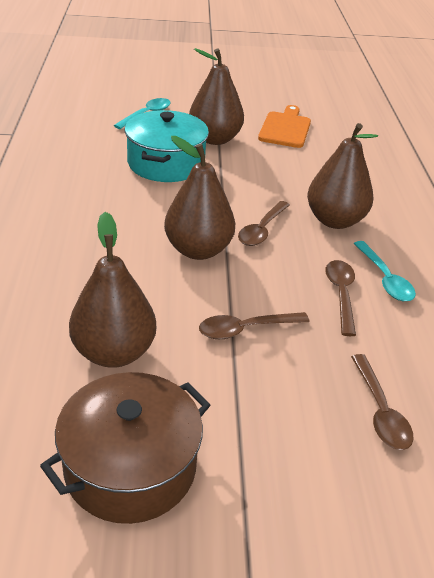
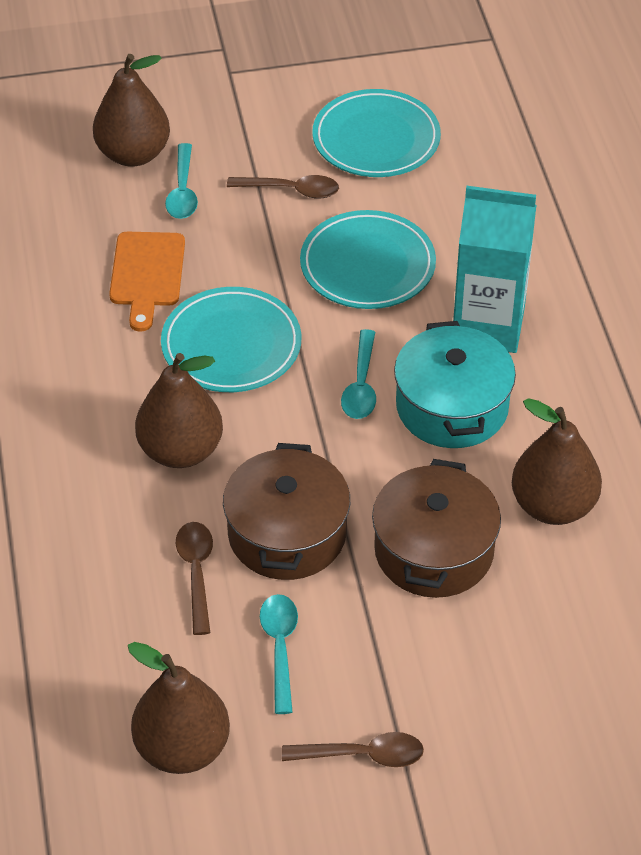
brown pot: 1 -> 2
brown spoon: 4 -> 3
turquoise carton: 0 -> 1
turquoise plate: 0 -> 3
turquoise spoon: 2 -> 3

